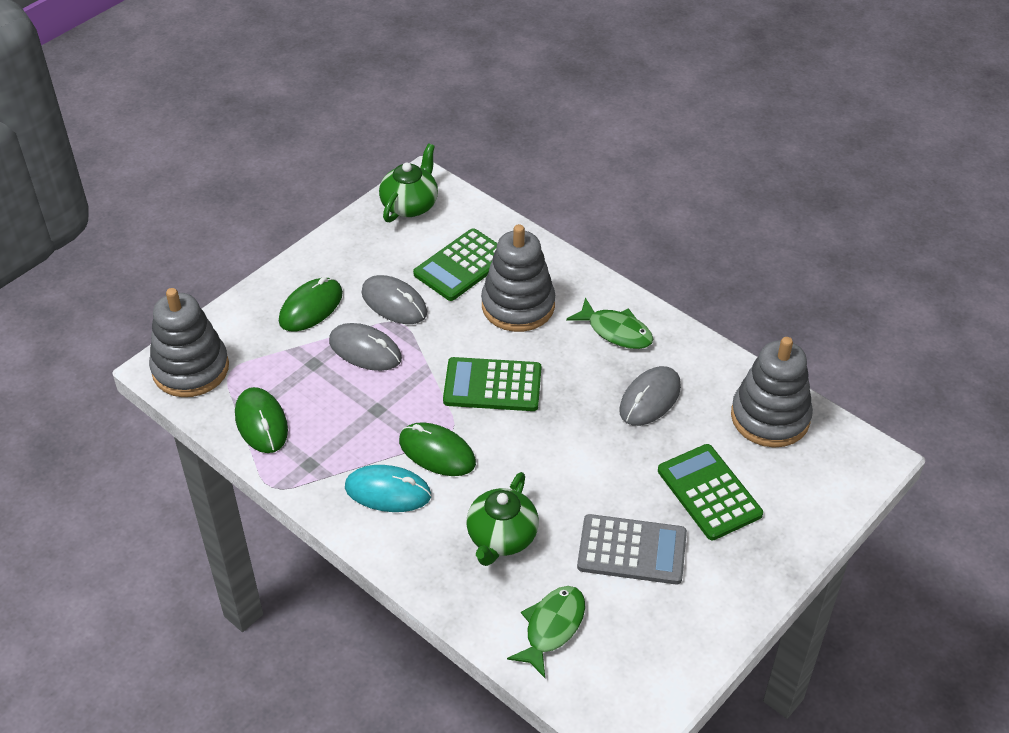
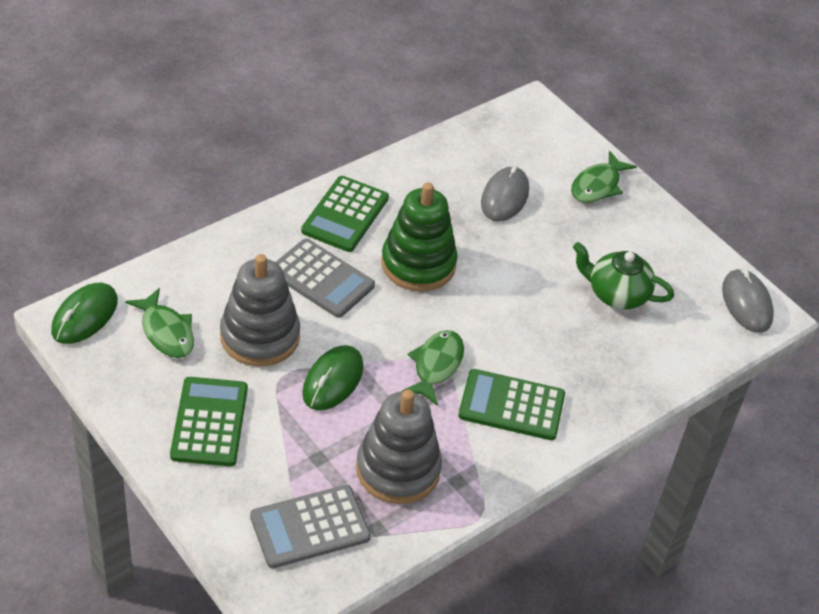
green fish: 2 -> 3
green mouse: 3 -> 2
green stacking toy: 0 -> 1
green teapot: 2 -> 1
grey calculator: 1 -> 2
grey mouse: 3 -> 2
grey stacking toy: 3 -> 2
turquoise mouse: 1 -> 0

